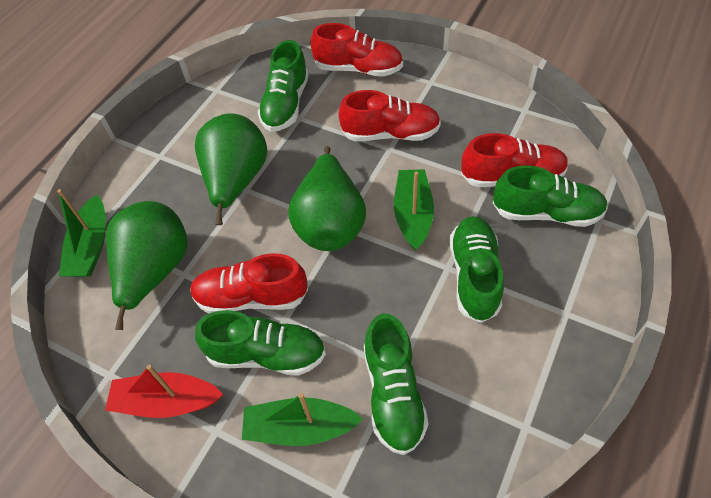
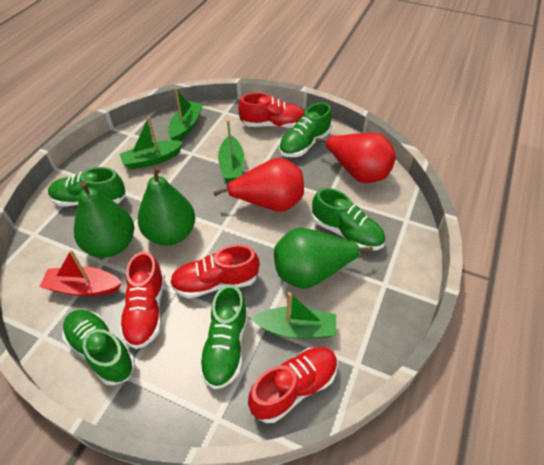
green boat: 3 -> 4
red pear: 0 -> 2

